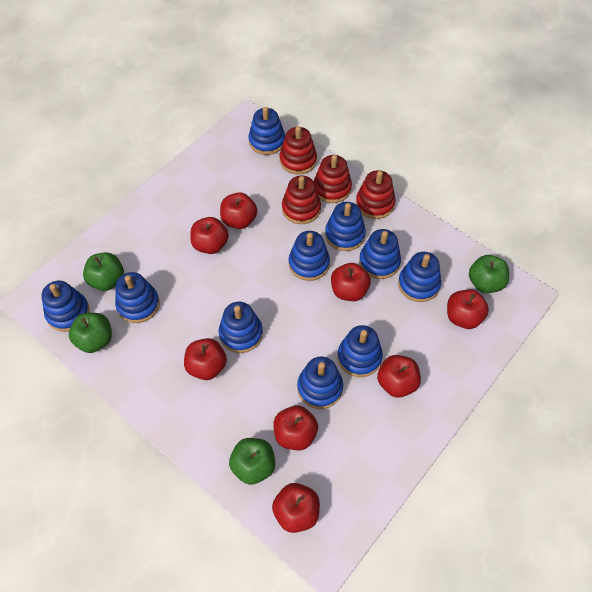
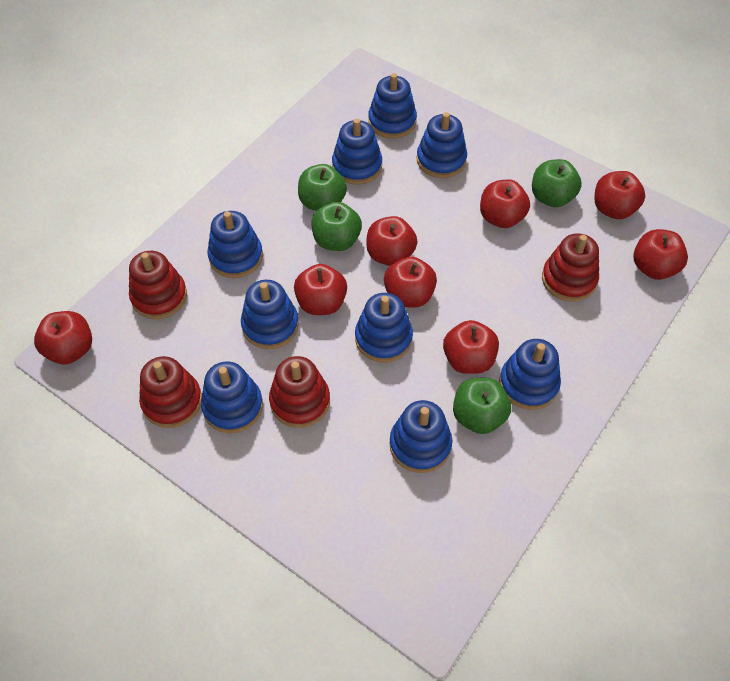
blue stacking toy: 10 -> 9

